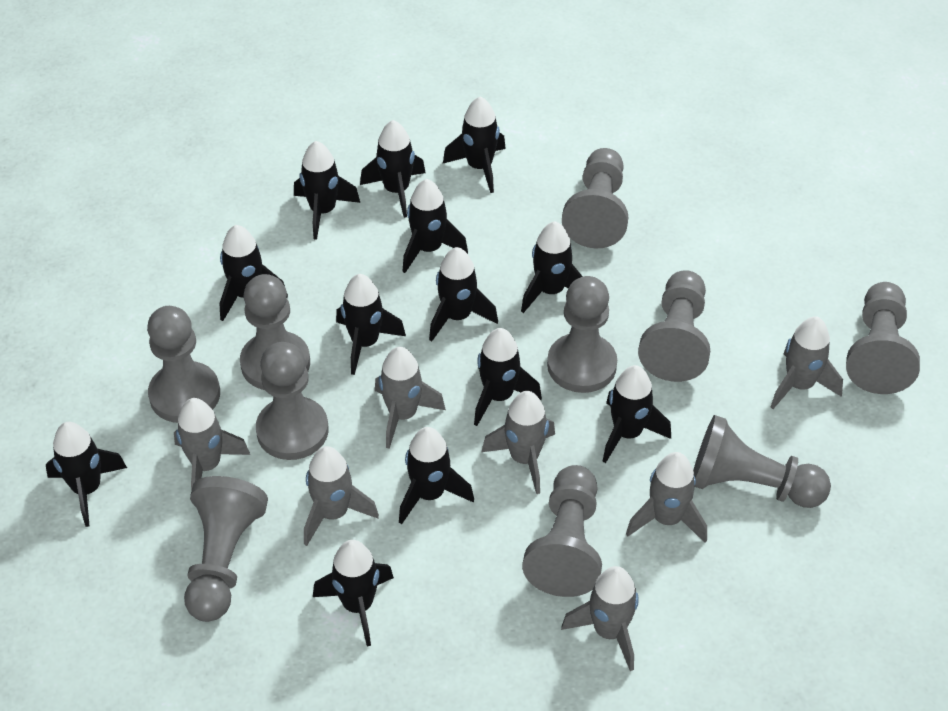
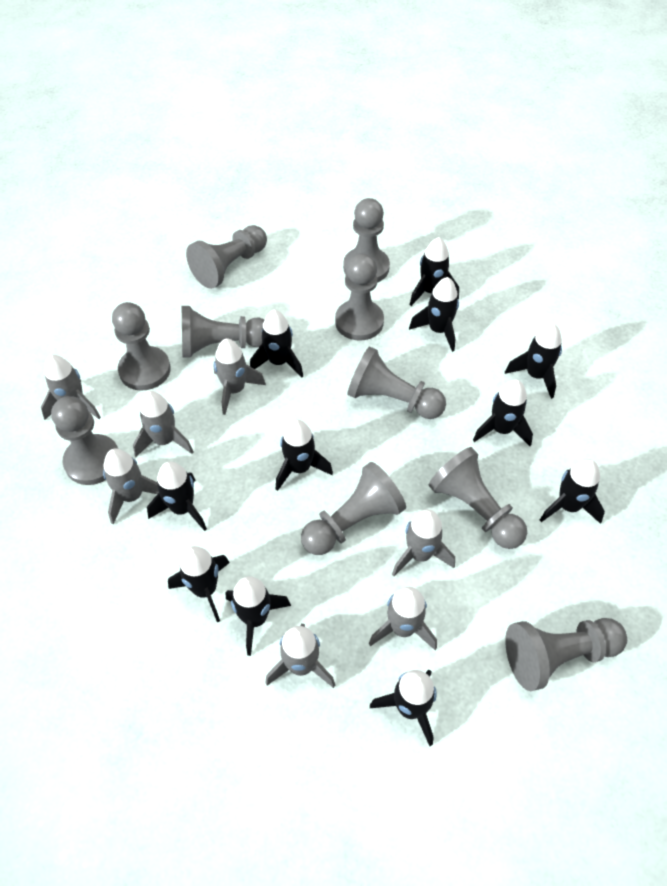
black rocket: 13 -> 11

